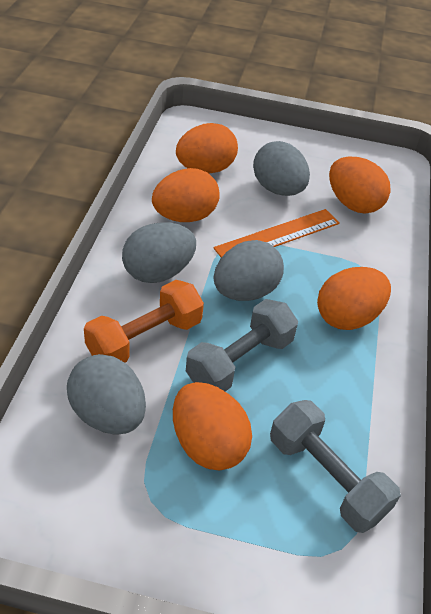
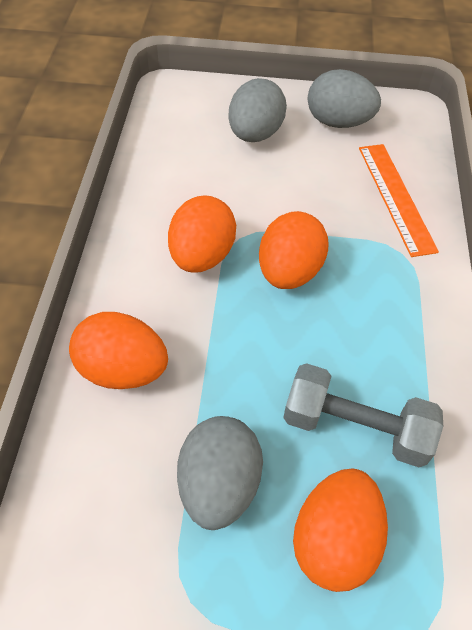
grey dumbbell: 2 -> 1
grey egg: 4 -> 3
orange dumbbell: 1 -> 0
orange egg: 5 -> 4

